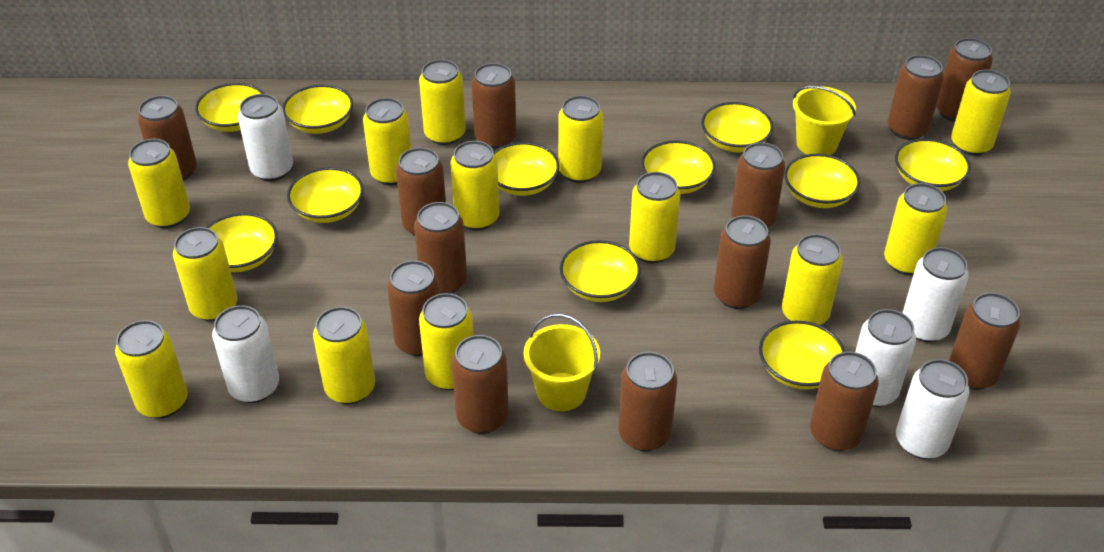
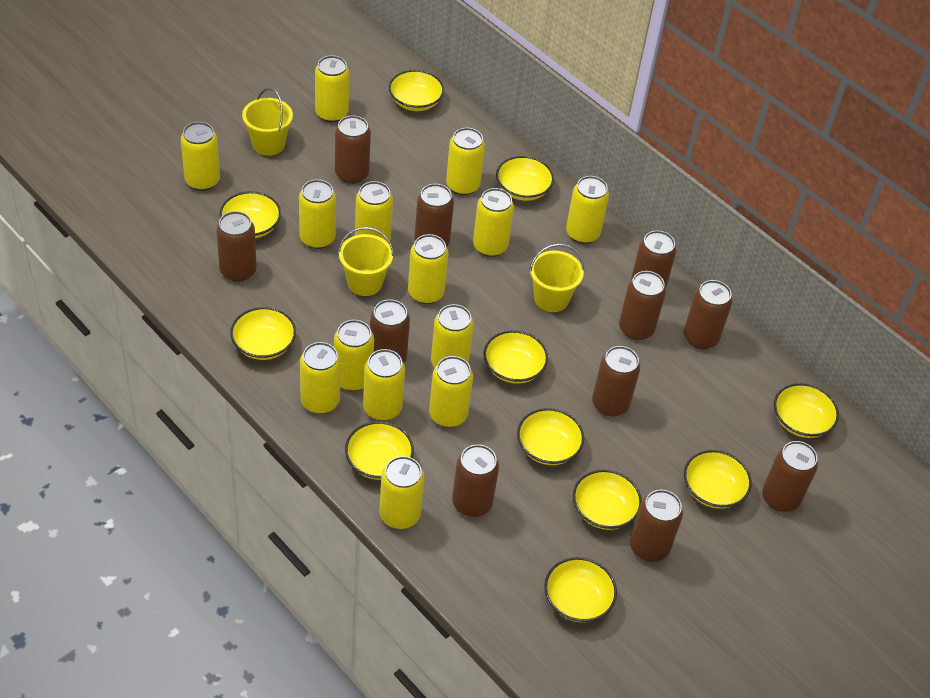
brown can: 13 -> 11
white can: 5 -> 0
yellow bucket: 2 -> 3
yellow can: 13 -> 14

